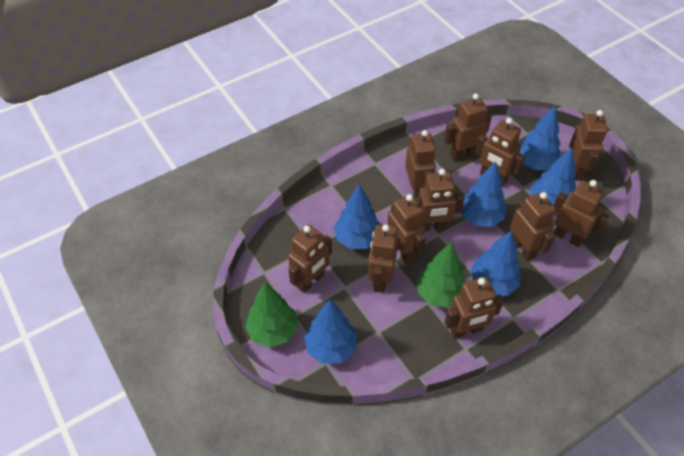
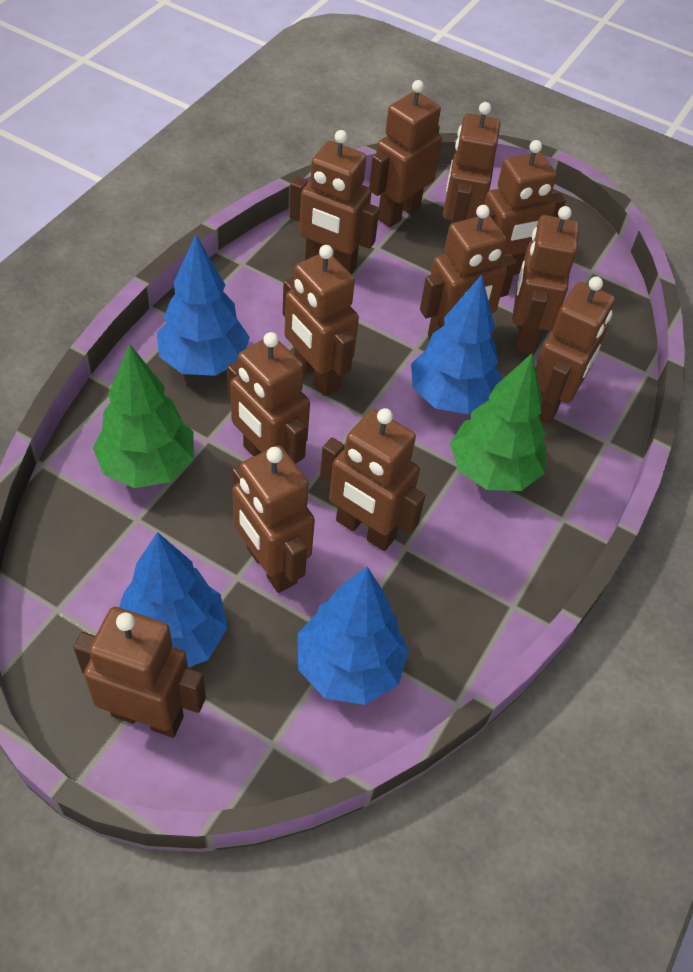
blue tree: 6 -> 4
brown robot: 11 -> 12

